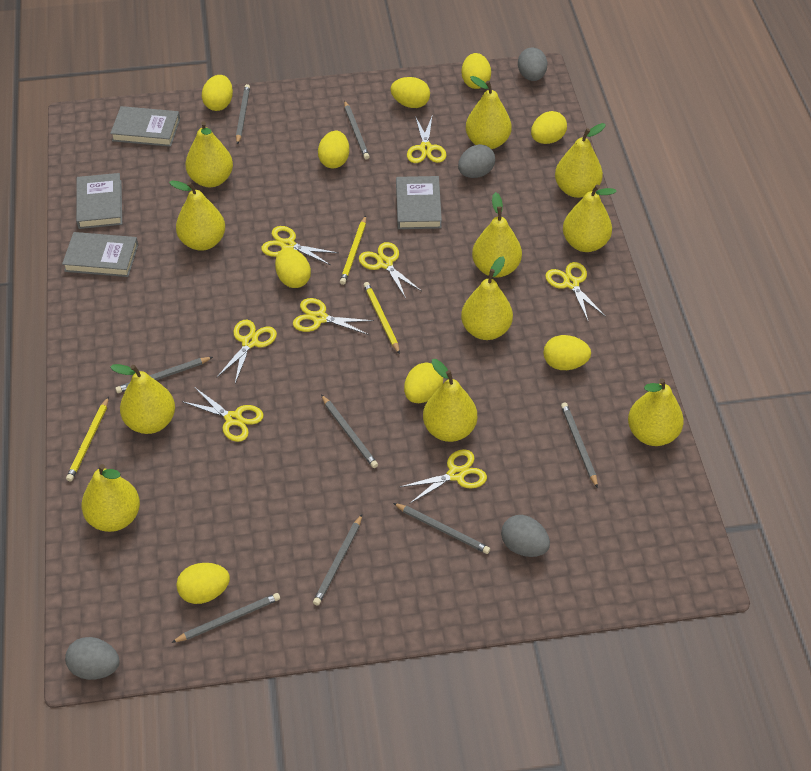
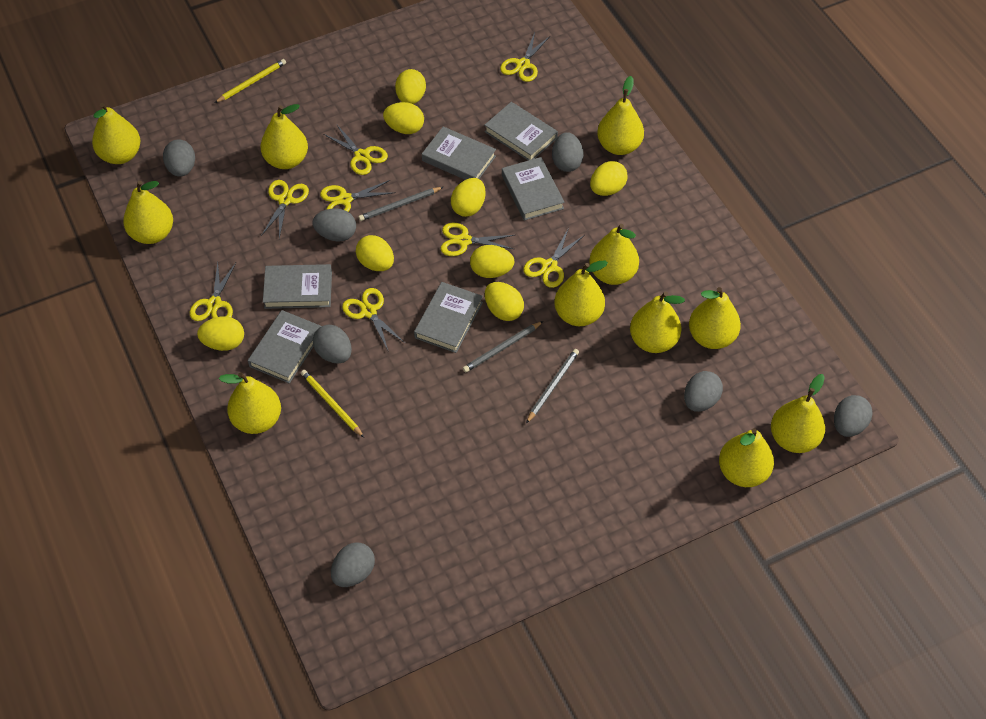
grey book: 4 -> 6
grey egg: 4 -> 7
grey pencil: 8 -> 3
yellow egg: 9 -> 8
yellow pencil: 3 -> 2

